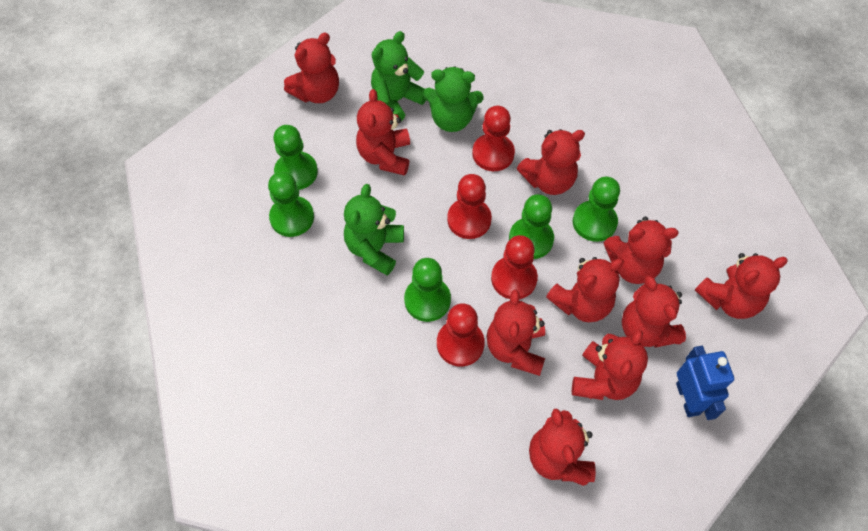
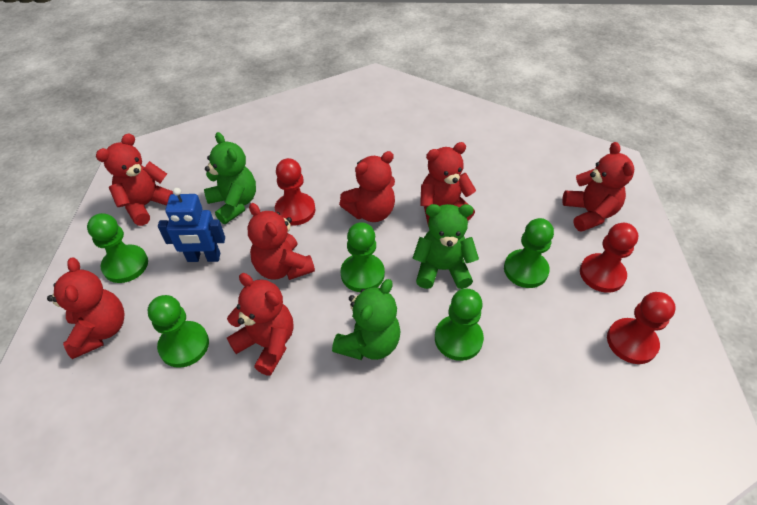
red pawn: 4 -> 3
red teddy bear: 10 -> 7

